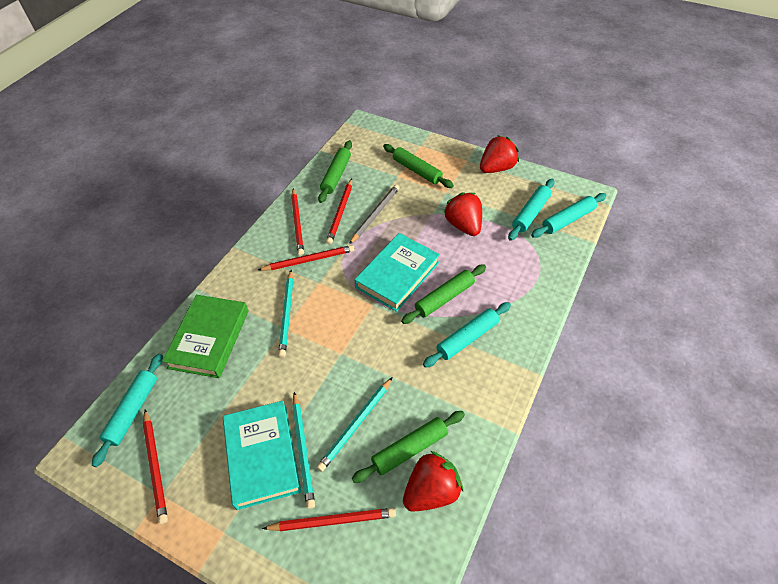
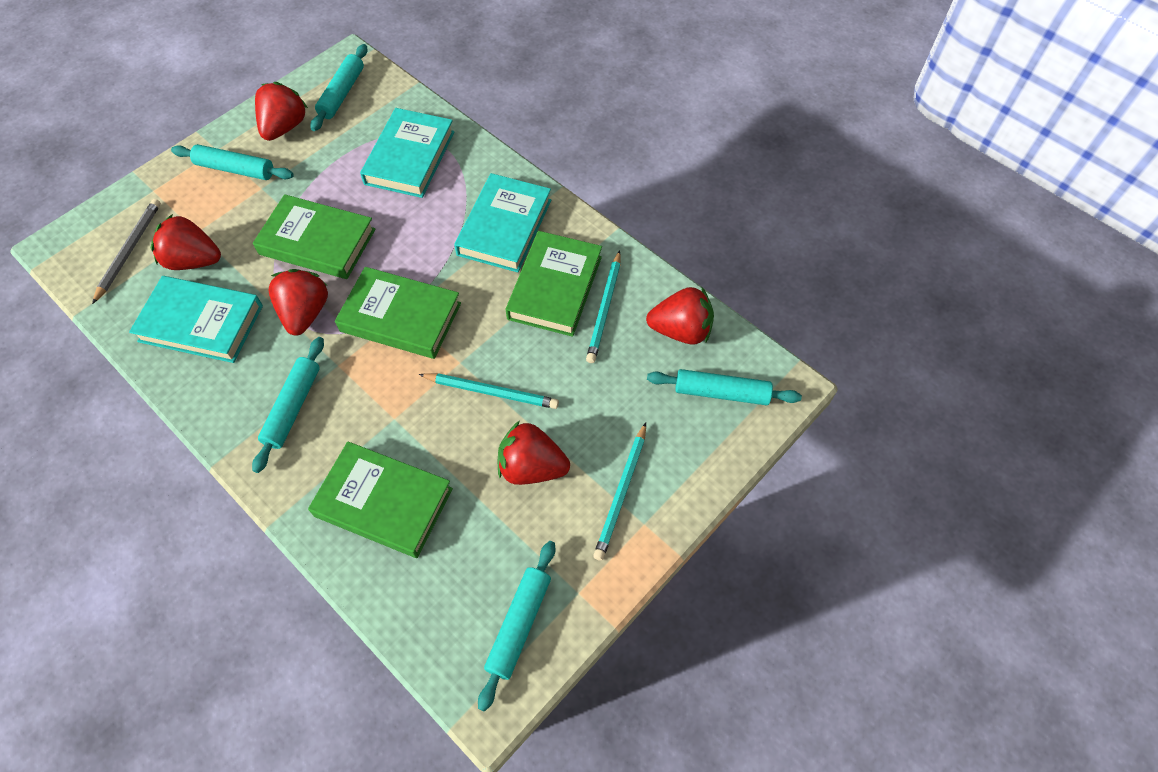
green book: 1 -> 4
green rolling pin: 4 -> 0
red pencil: 5 -> 0
red strawberry: 3 -> 5
turquoise book: 2 -> 3
turquoise rolling pin: 4 -> 5

